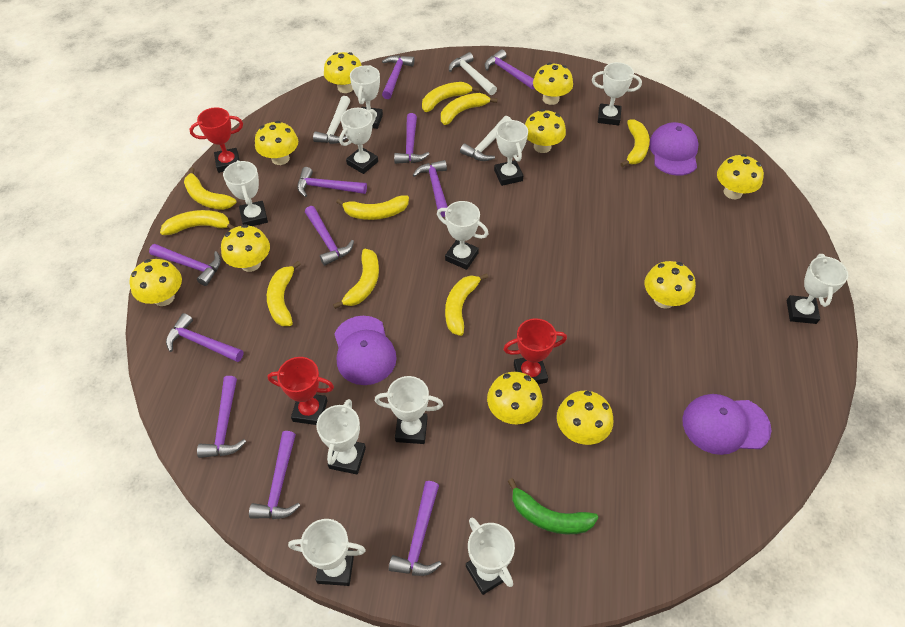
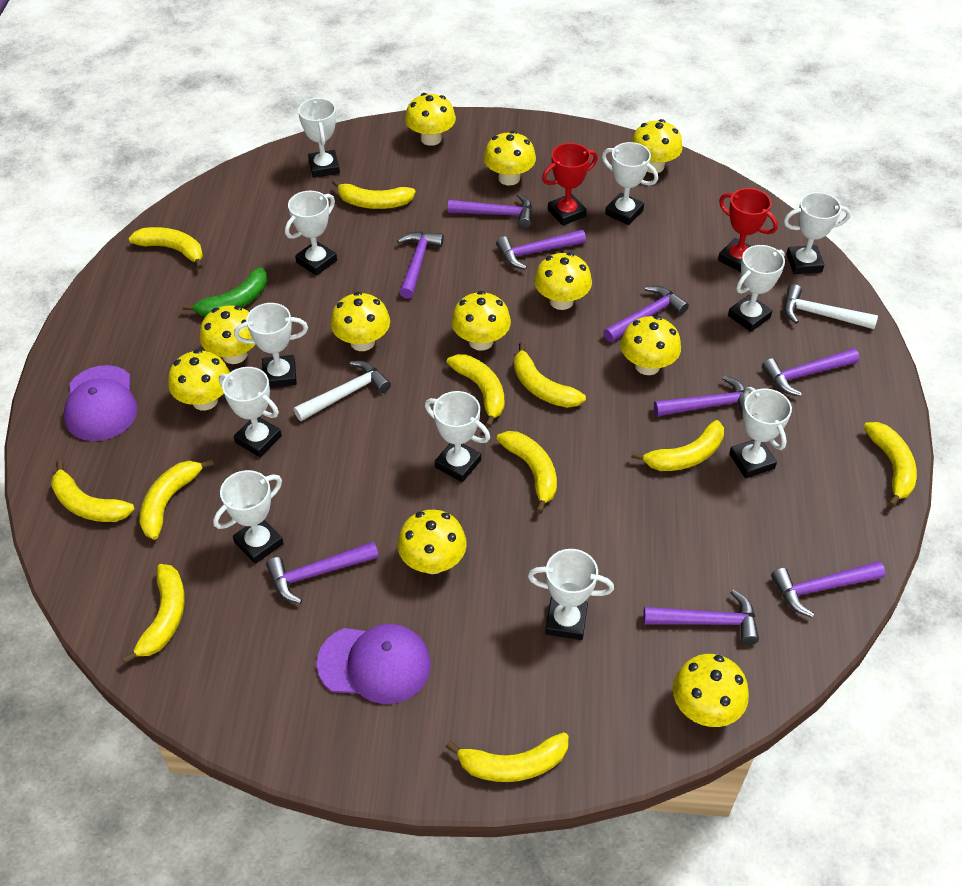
purple cap: 3 -> 2
purple hammer: 11 -> 9
red trophy: 3 -> 2
white hammer: 3 -> 2
yellow banana: 9 -> 11
yellow mushroom: 10 -> 11

